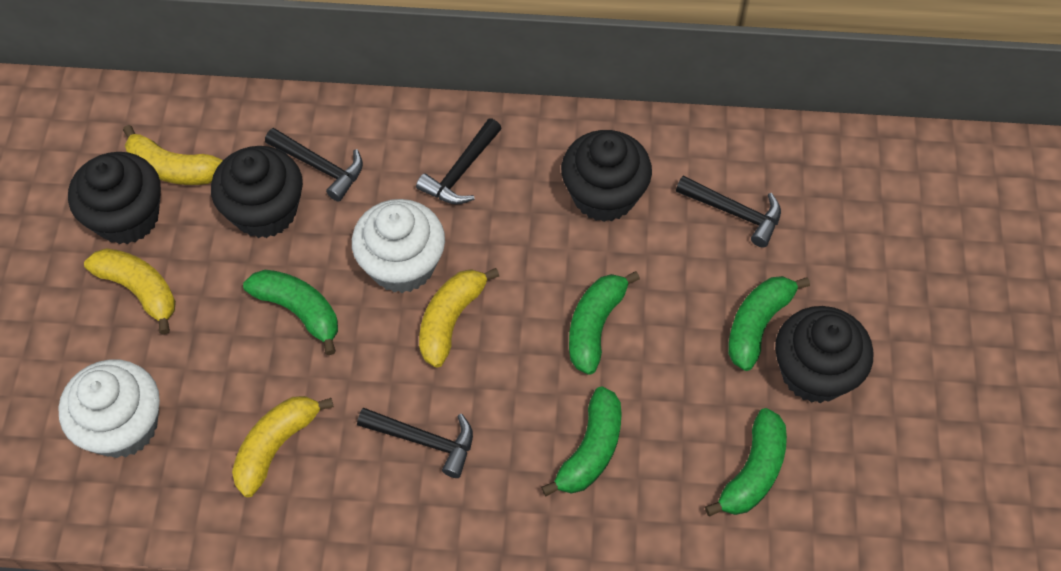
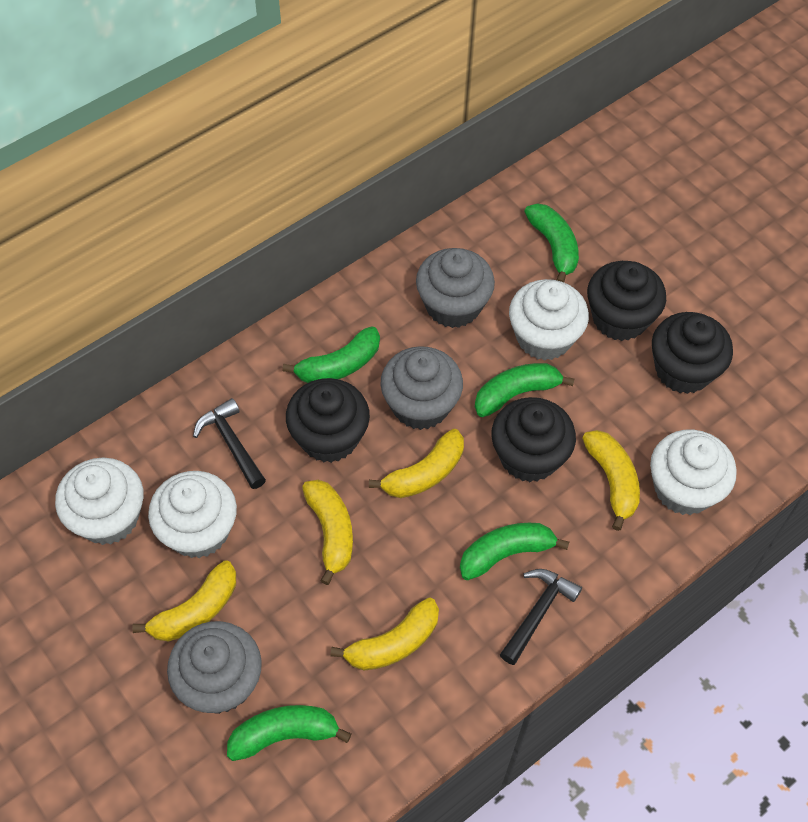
black hammer: 4 -> 2
grey cupcake: 0 -> 3
white cupcake: 2 -> 4
yellow banana: 4 -> 5

